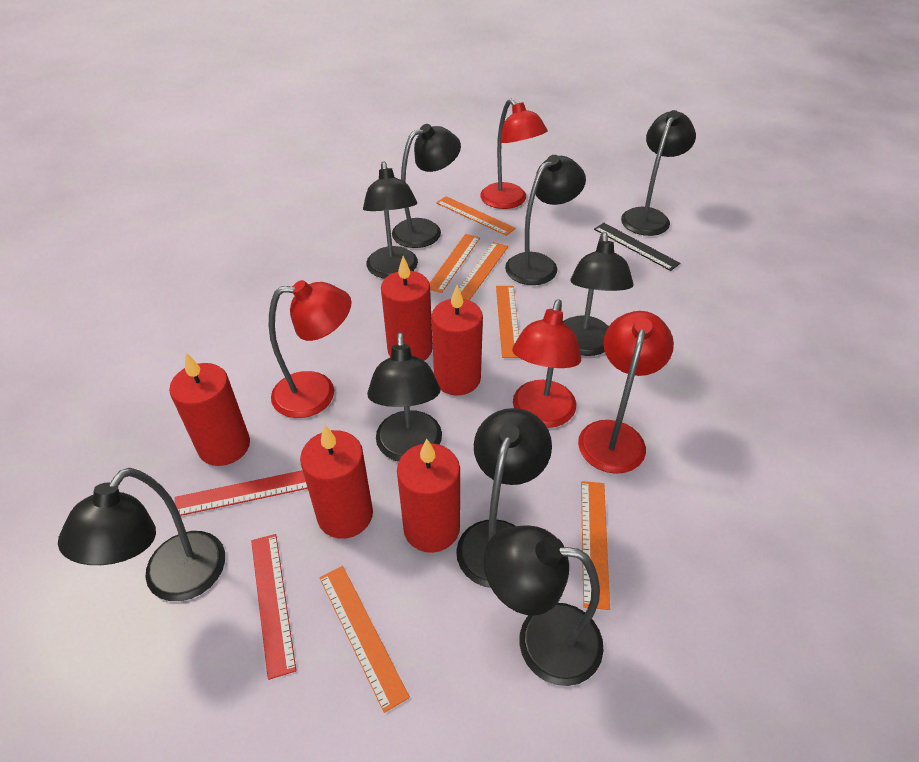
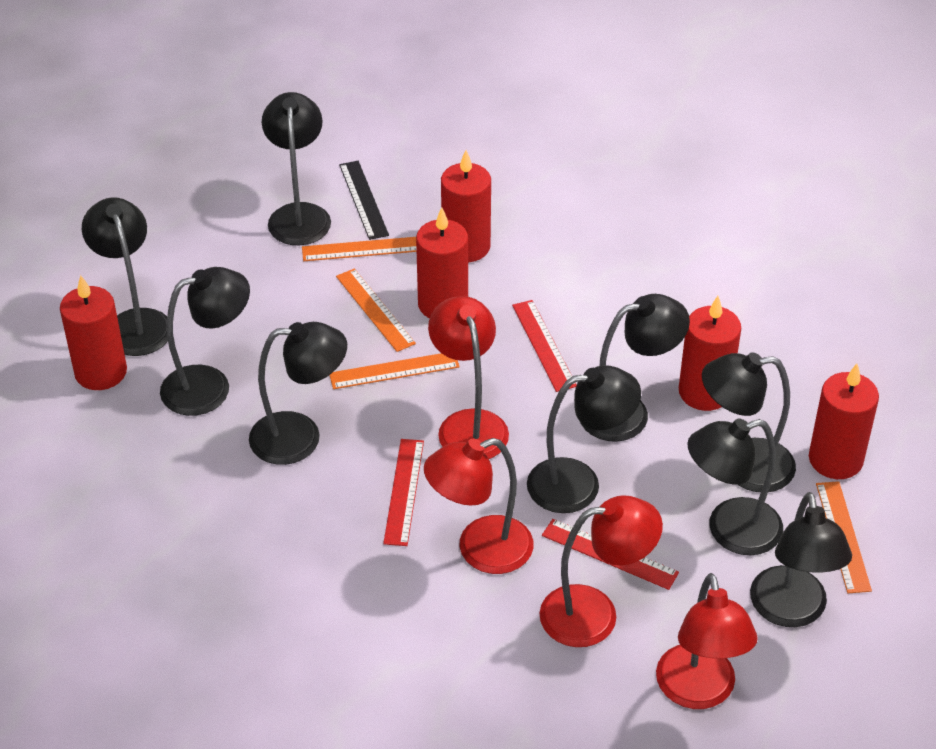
orange ruler: 6 -> 4
red ruler: 2 -> 3

